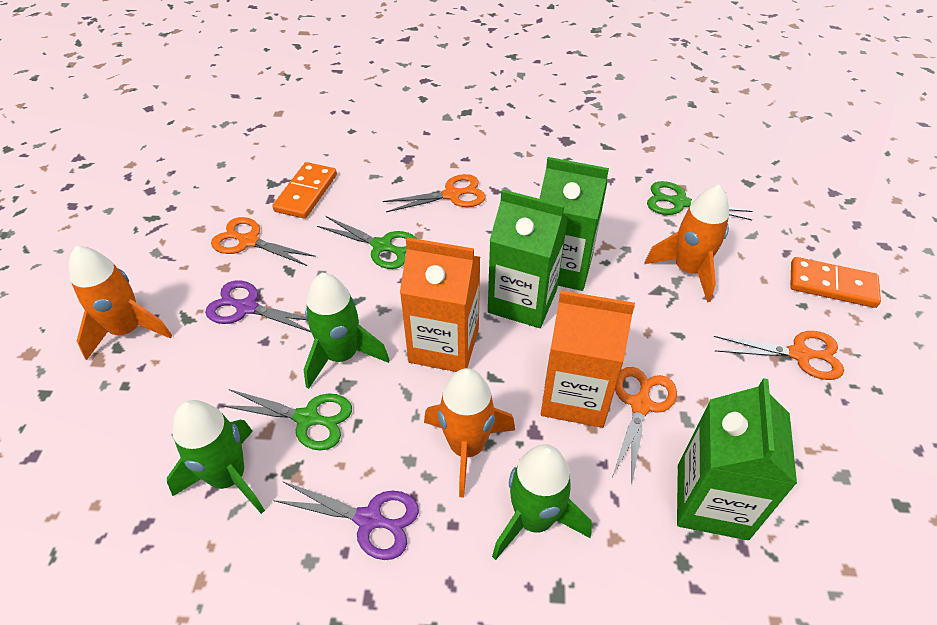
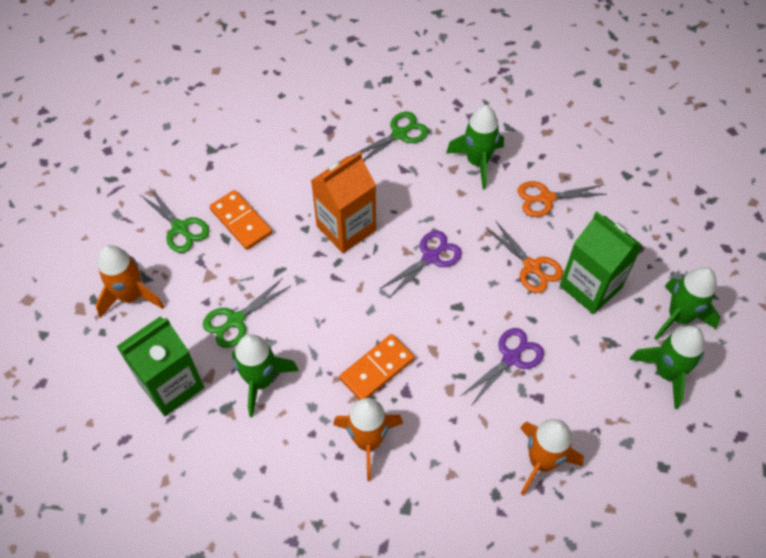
green carton: 3 -> 2
green rocket: 3 -> 4
orange carton: 2 -> 1
orange scissors: 4 -> 2

